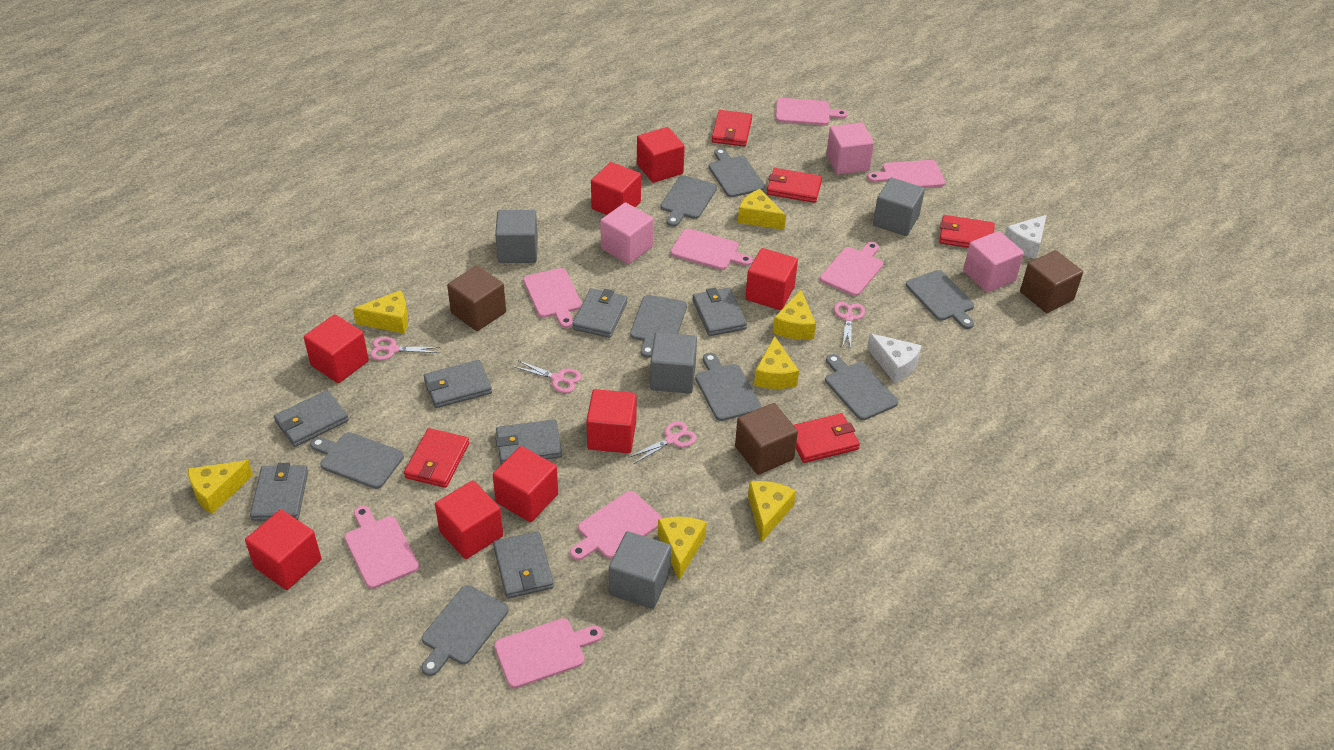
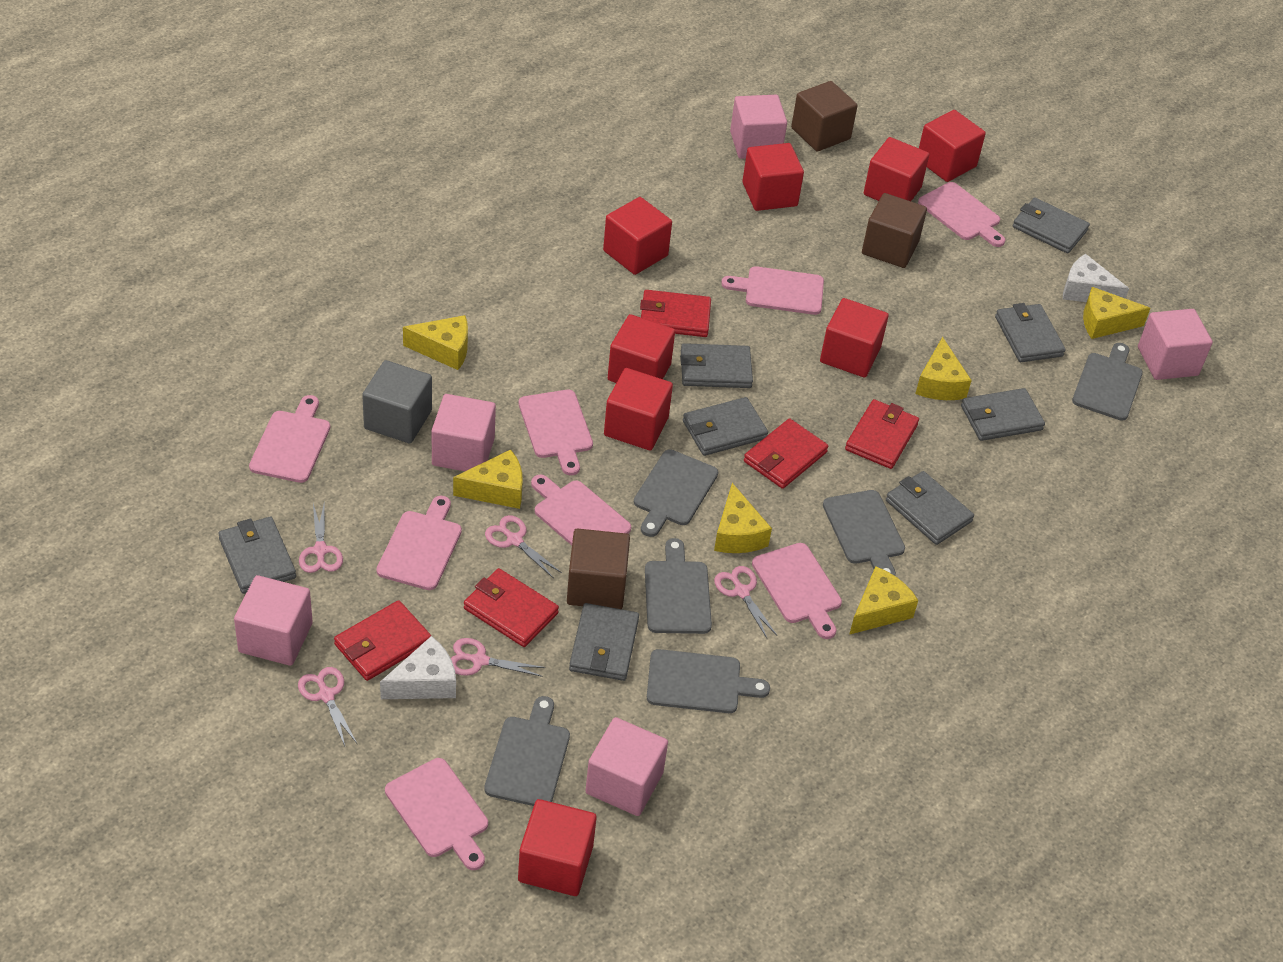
grey cube: 4 -> 1
grey cutting board: 8 -> 6
grey wallet: 7 -> 8
pink cube: 3 -> 5
pink scissors: 4 -> 5
yellow cheese: 7 -> 6

